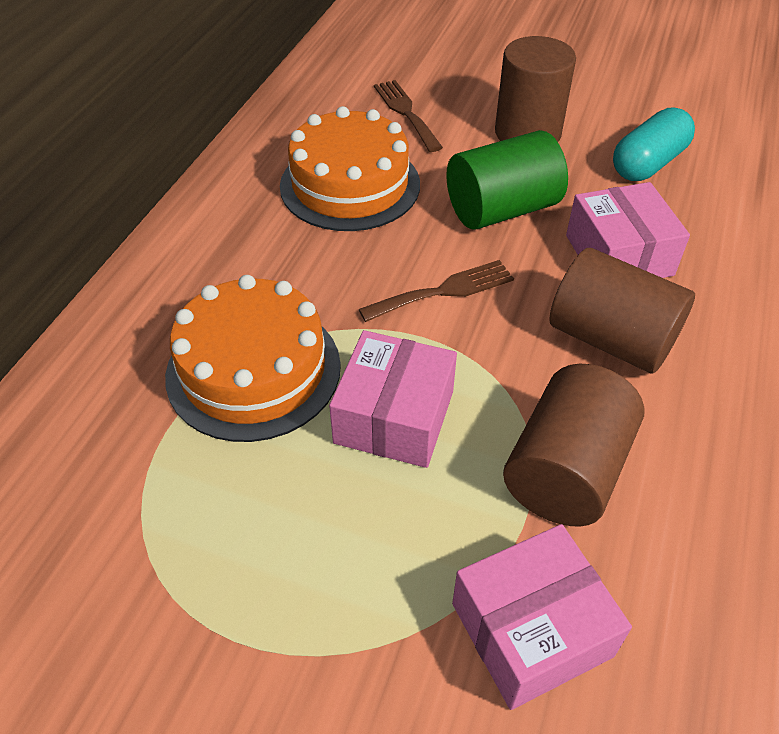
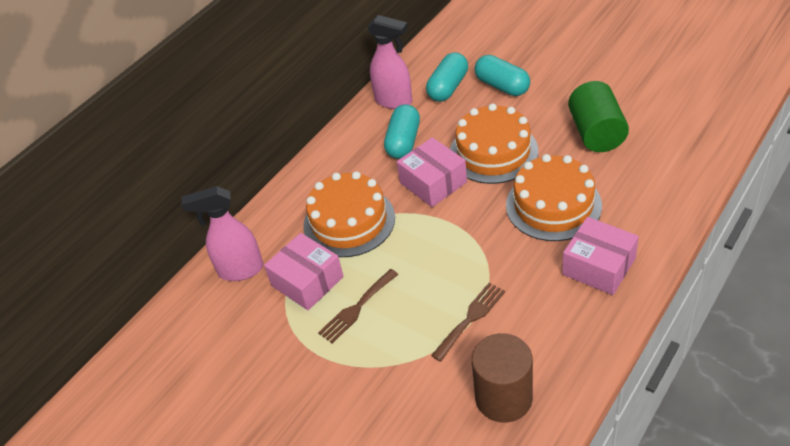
brown cylinder: 3 -> 1
orange cake: 2 -> 3
pink spray bottle: 0 -> 2
turquoise capsule: 1 -> 3

